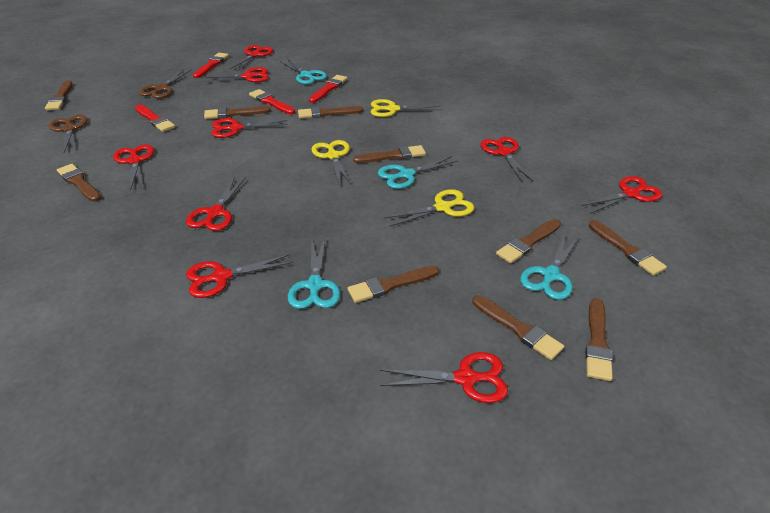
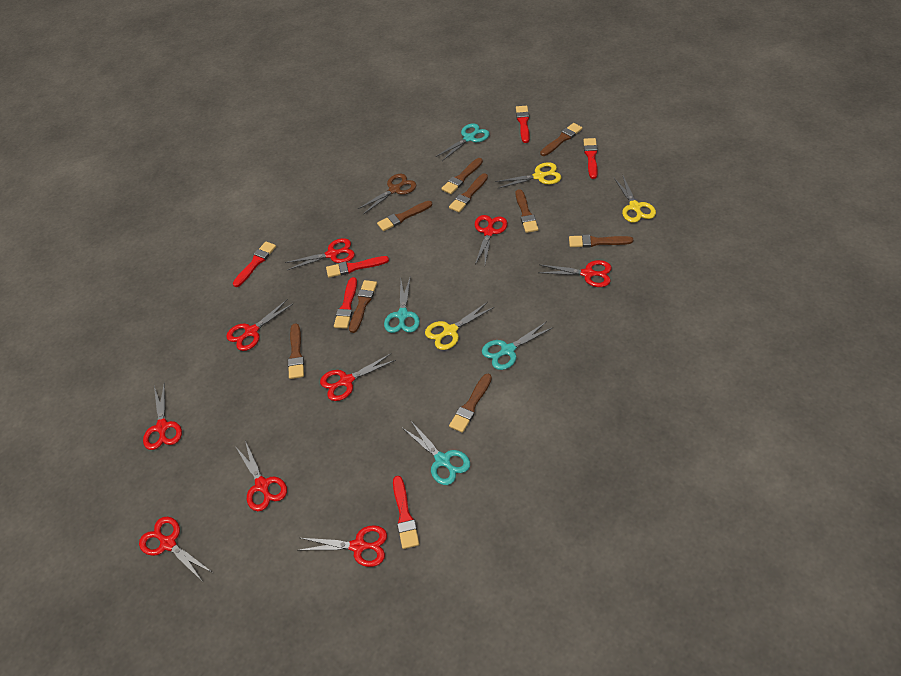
brown brush: 10 -> 9
brown scissors: 2 -> 1
red brush: 4 -> 6

